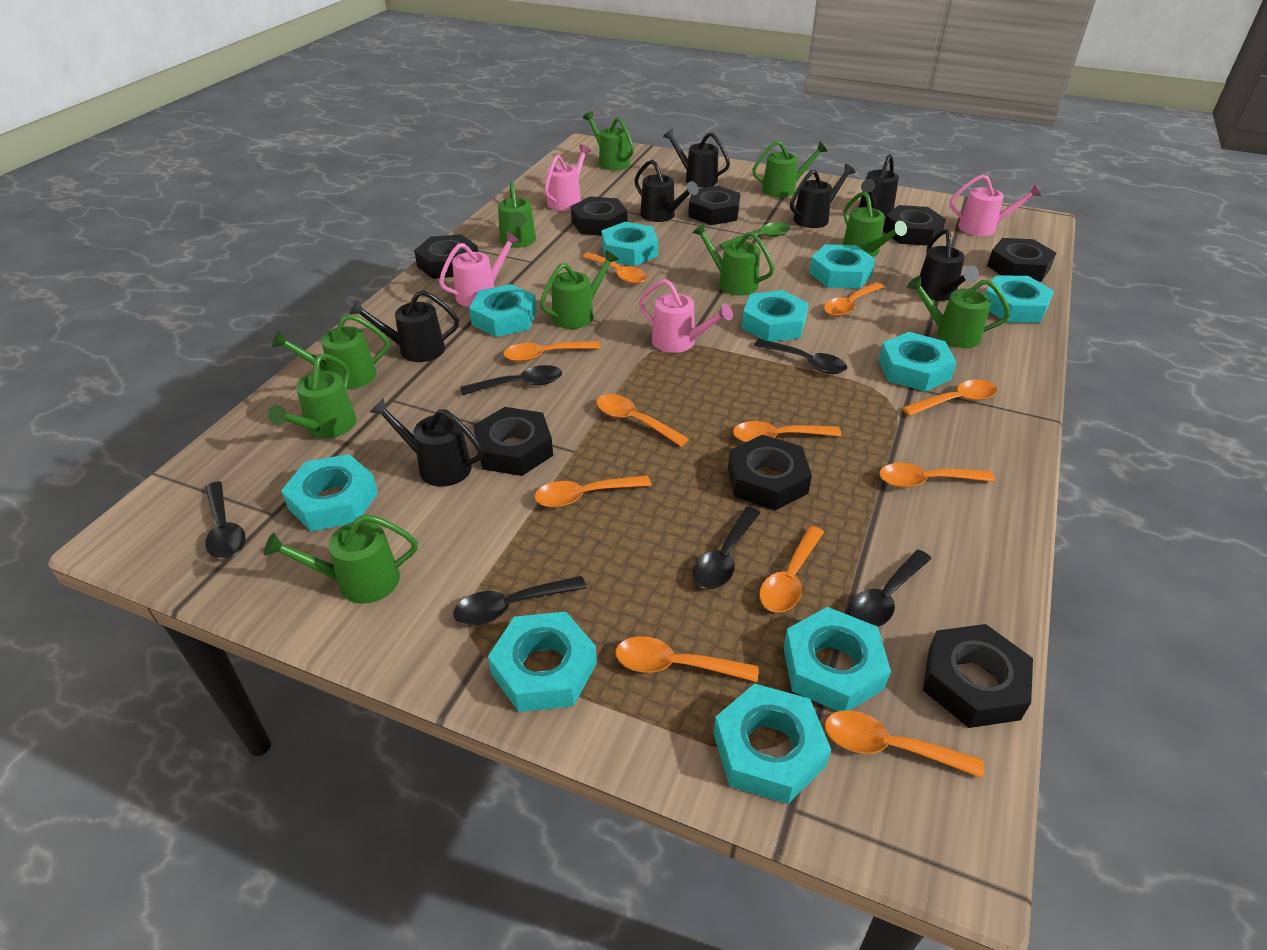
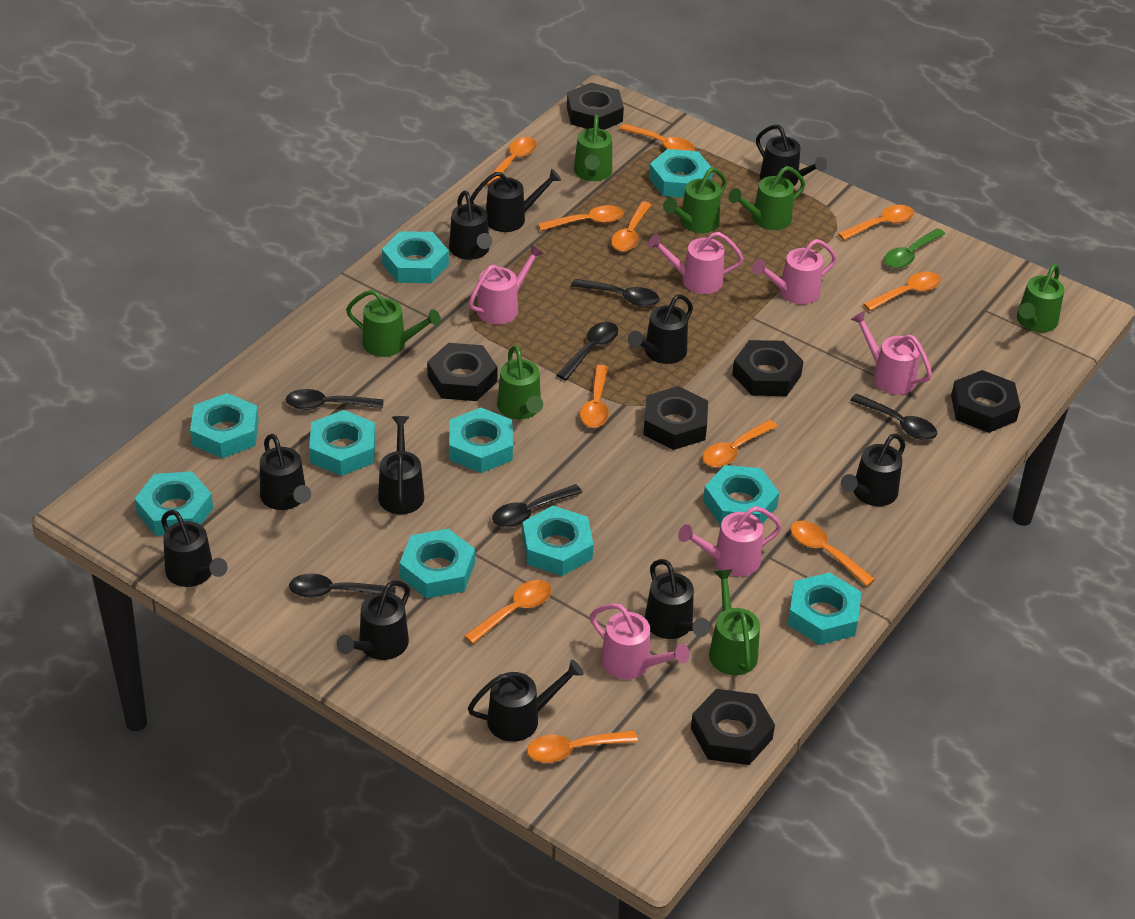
black nut: 8 -> 6
black watering can: 7 -> 11
green watering can: 10 -> 7
pink watering can: 4 -> 6

